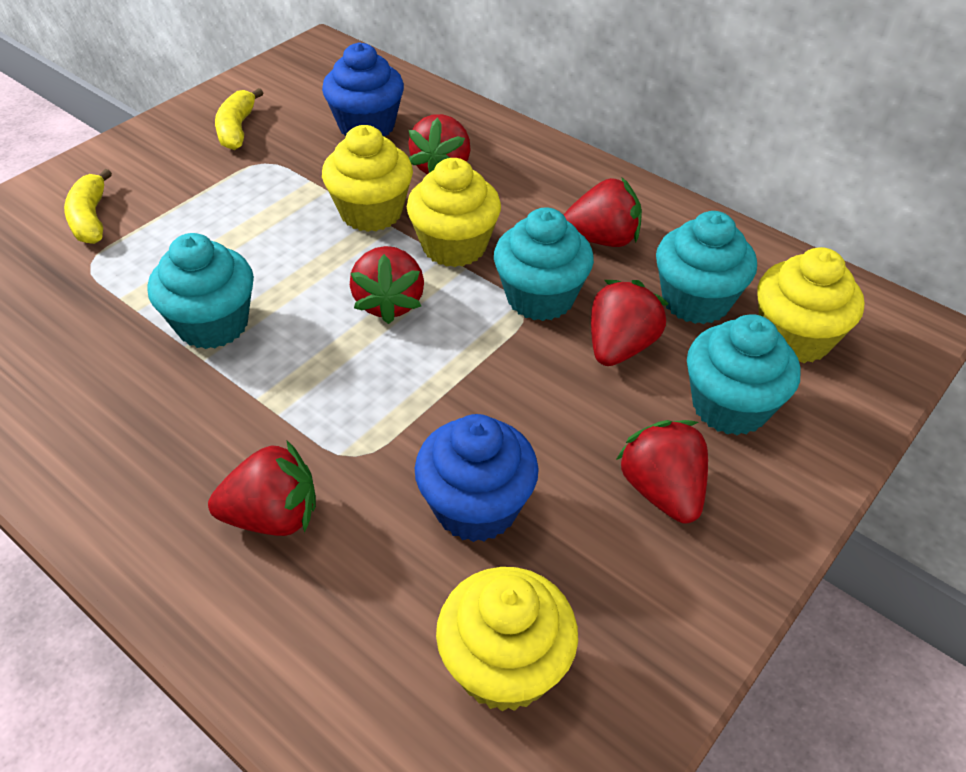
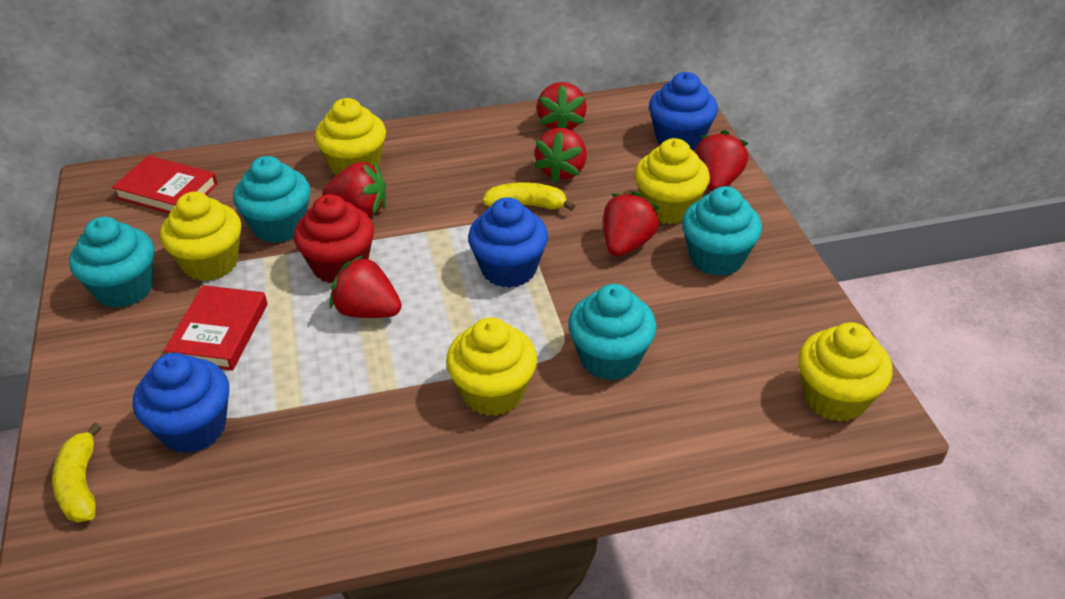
blue cupcake: 2 -> 3
red book: 0 -> 2
red cupcake: 0 -> 1
yellow cupcake: 4 -> 5

